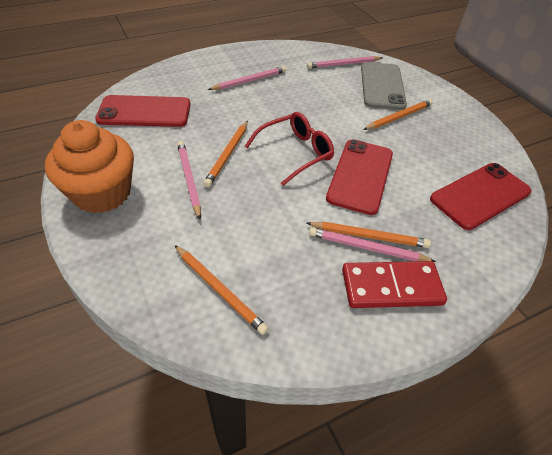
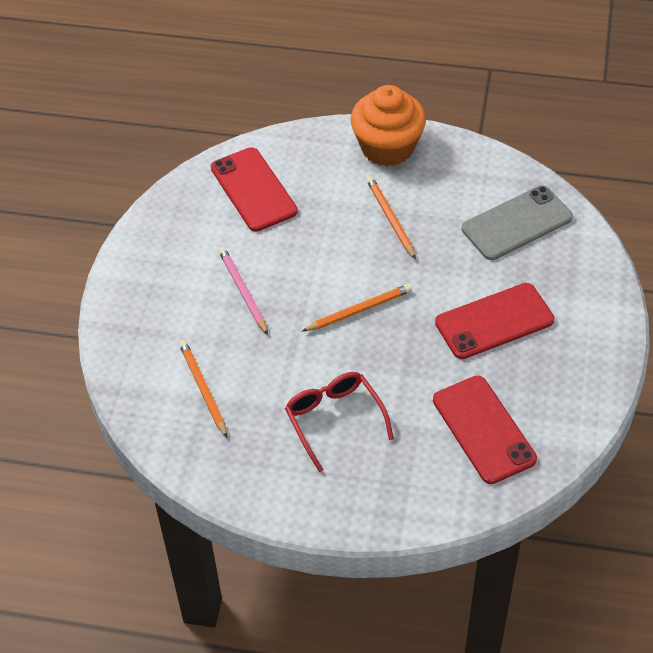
orange pencil: 4 -> 3
pink pencil: 4 -> 1
red domino: 1 -> 0

